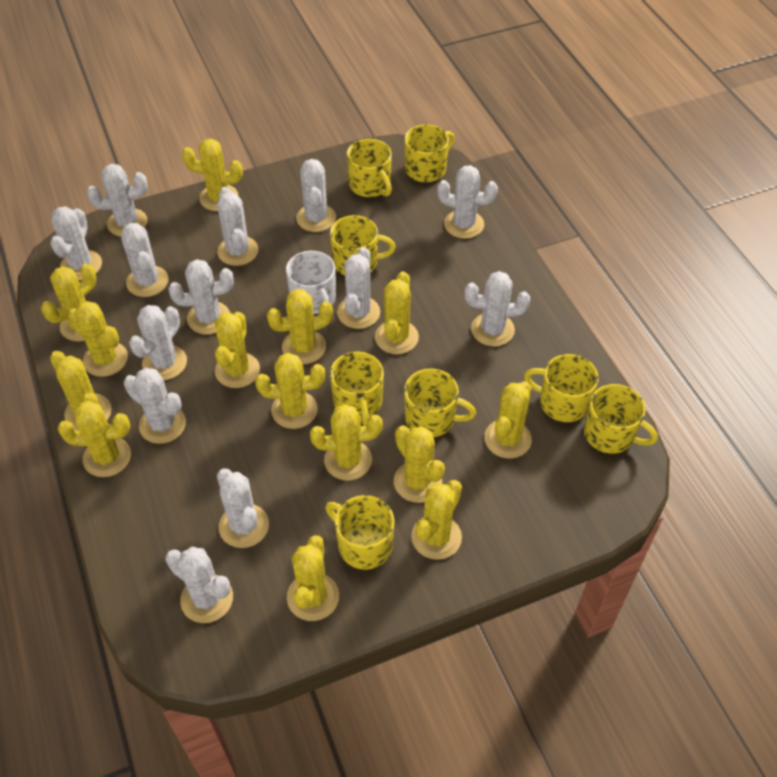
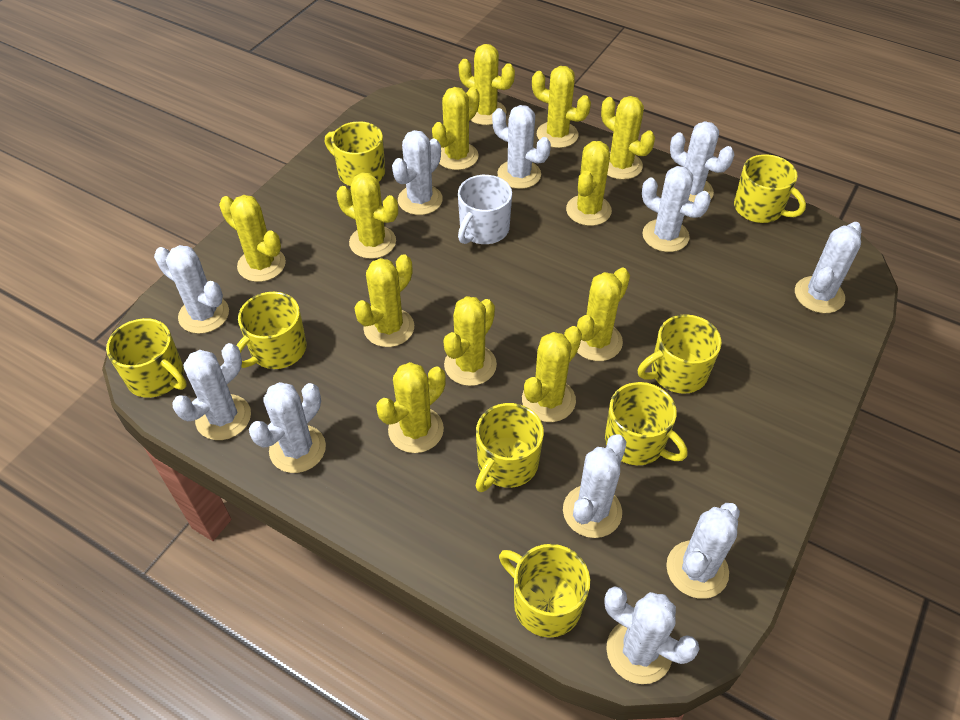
white cactus: 13 -> 11
yellow cactus: 14 -> 12

